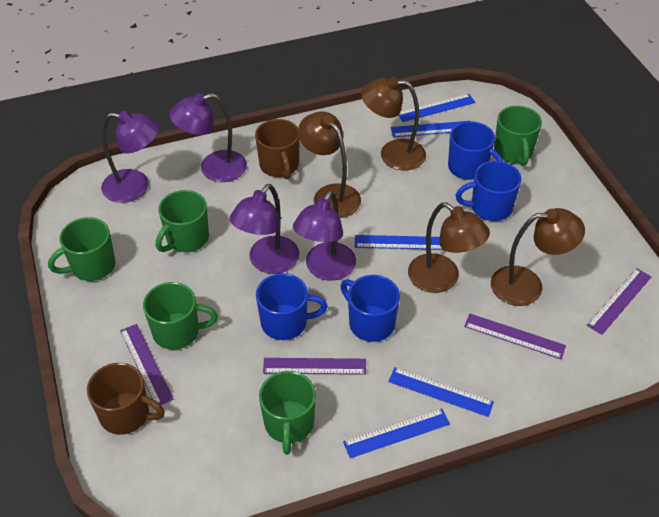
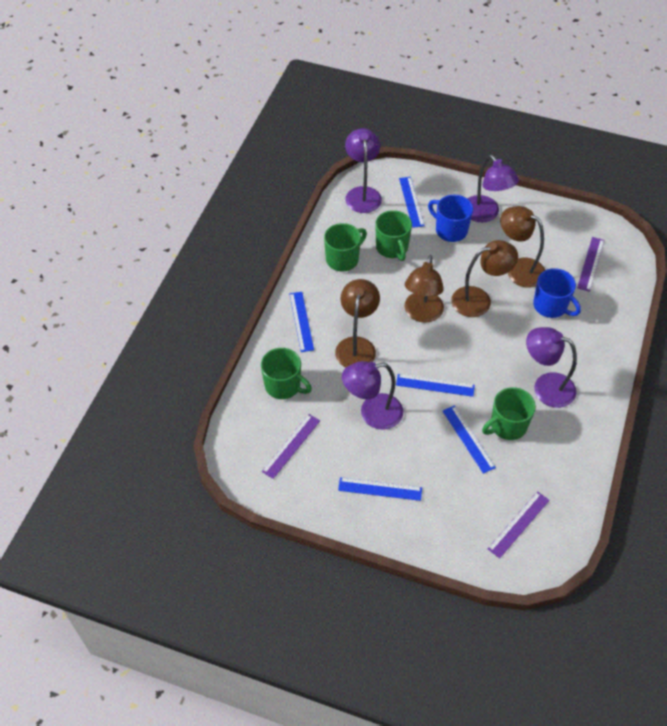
blue mug: 4 -> 2
brown mug: 2 -> 0
green mug: 5 -> 4
purple ruler: 4 -> 3

